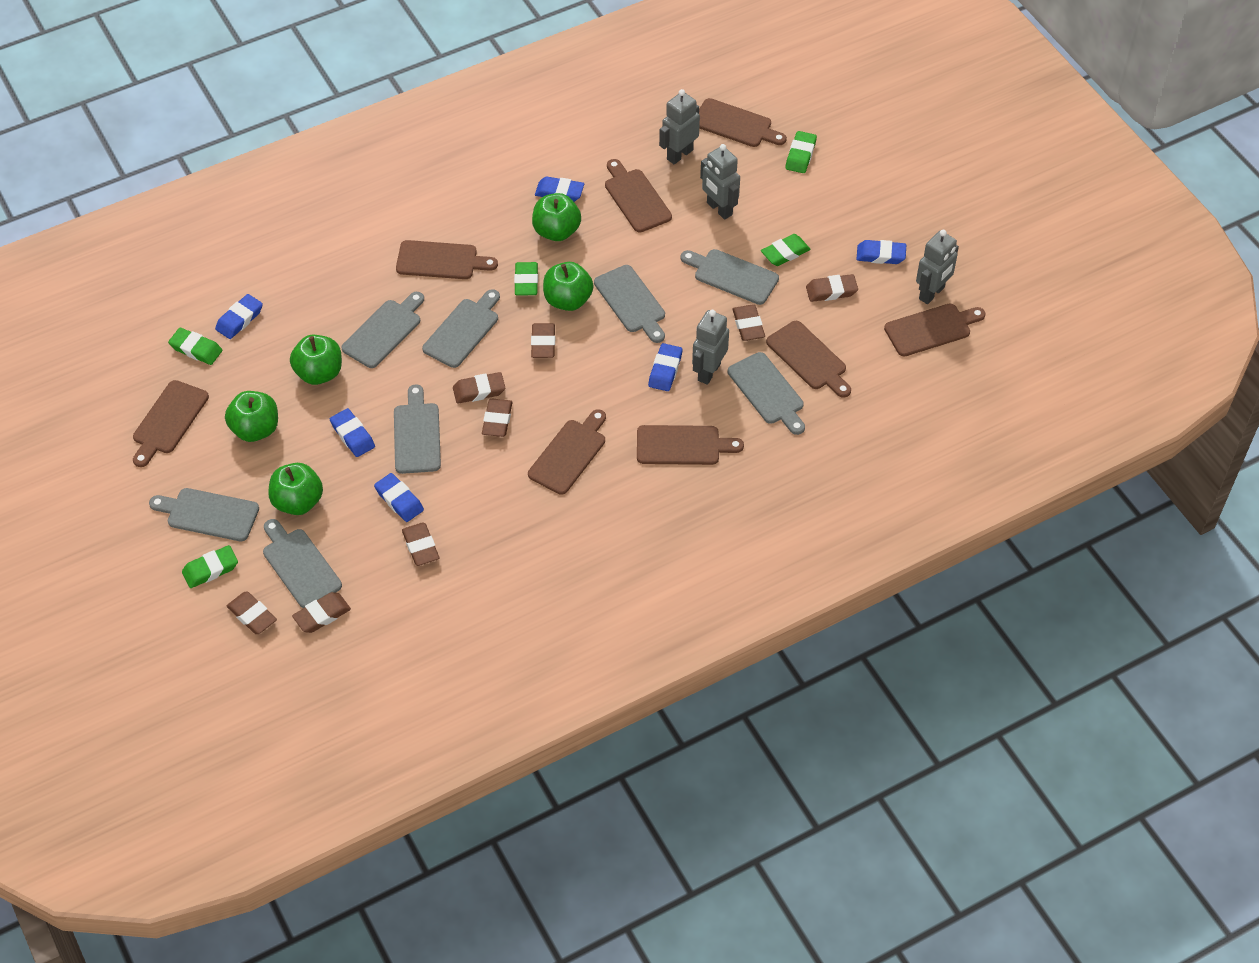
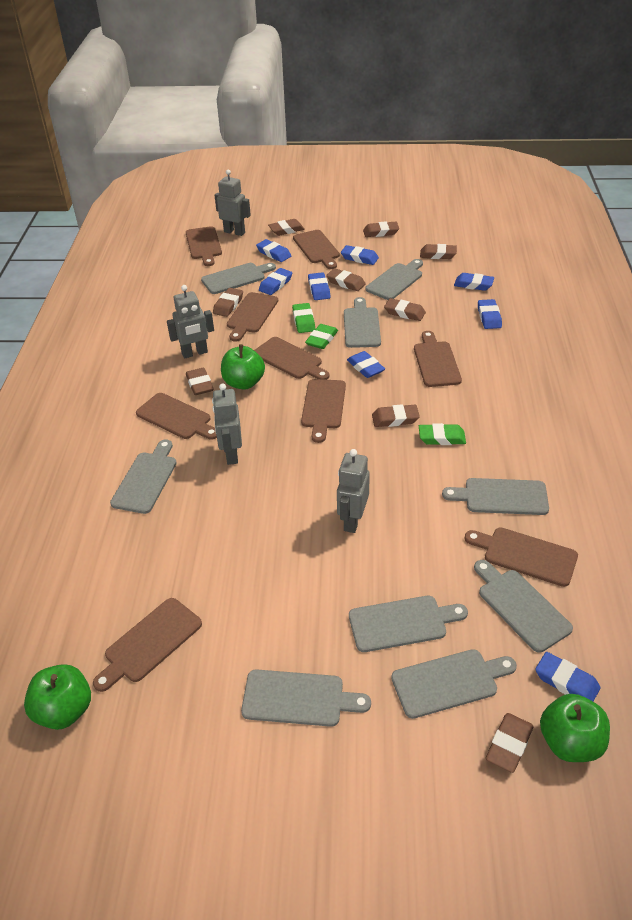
blue eraser: 6 -> 8
brown cutting board: 8 -> 9
brown eraser: 8 -> 9
green apple: 5 -> 3
green eraser: 5 -> 3
grey cutting board: 8 -> 9

